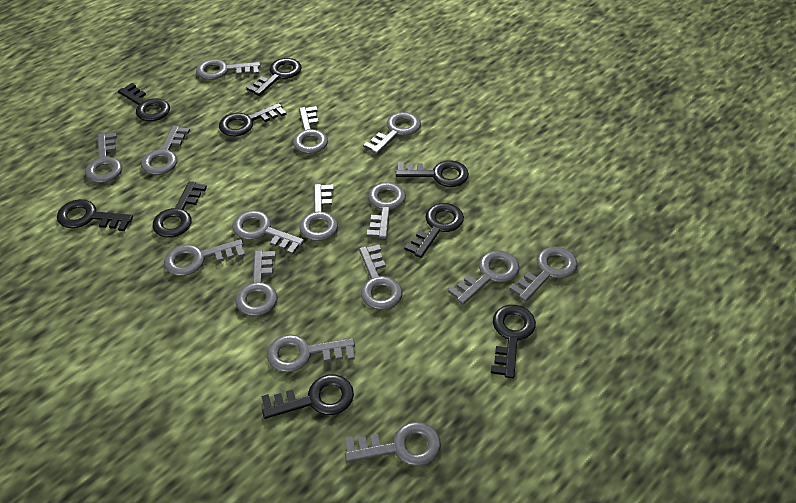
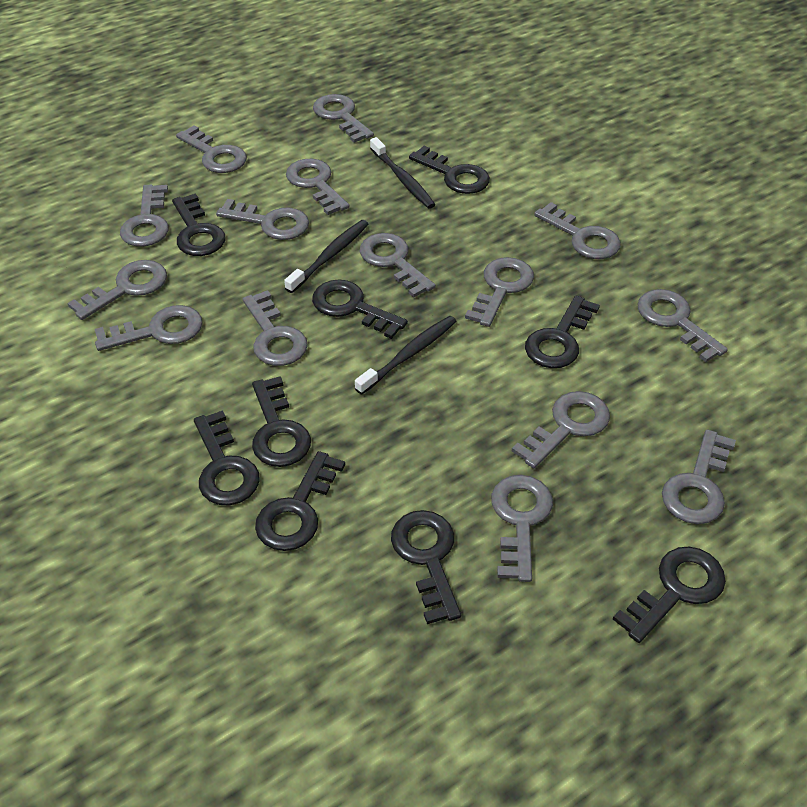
black toothbrush: 0 -> 3

